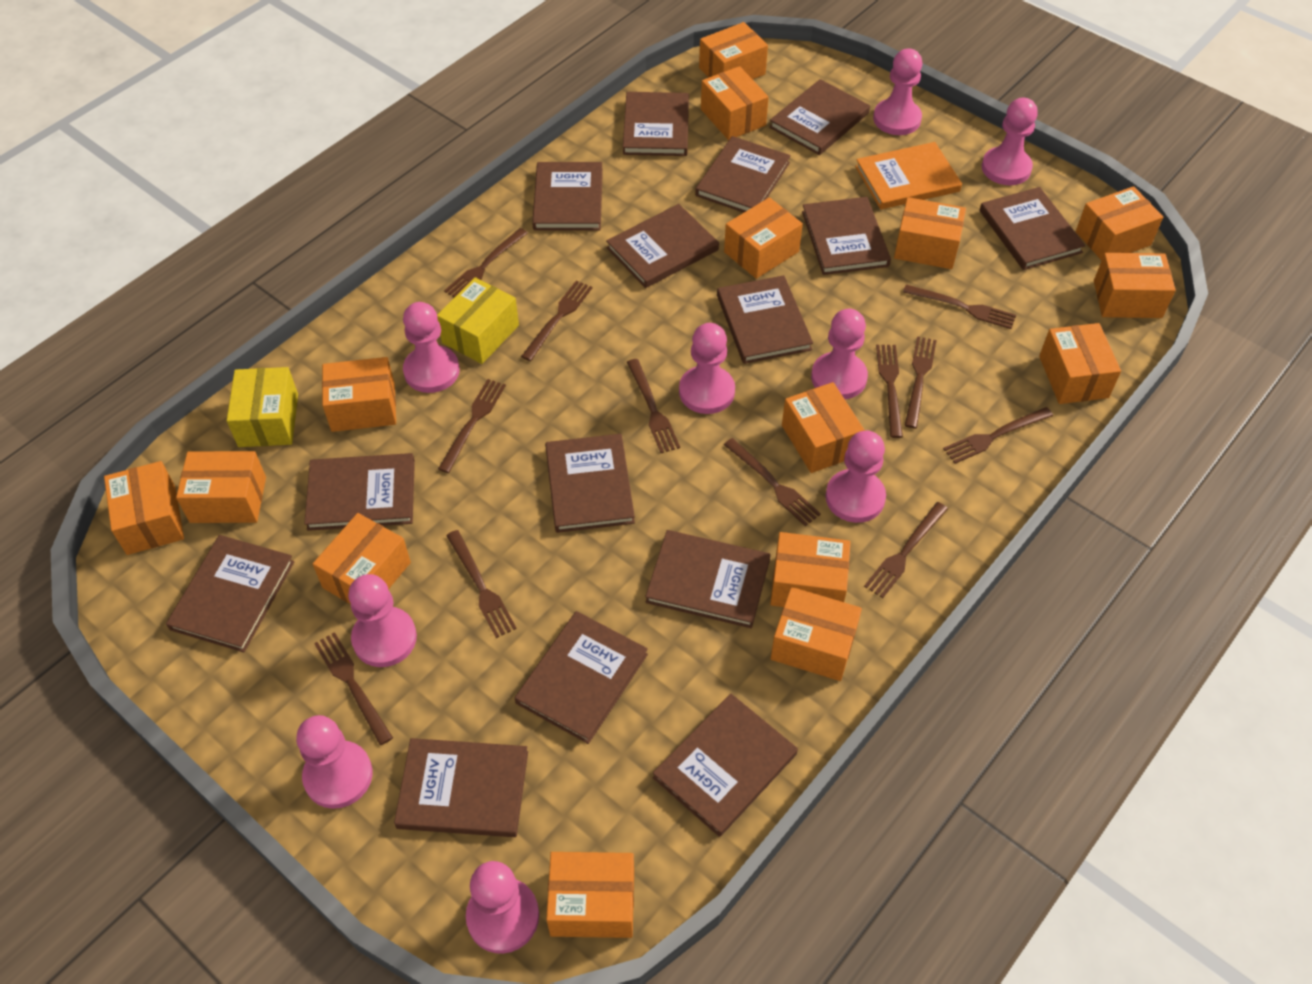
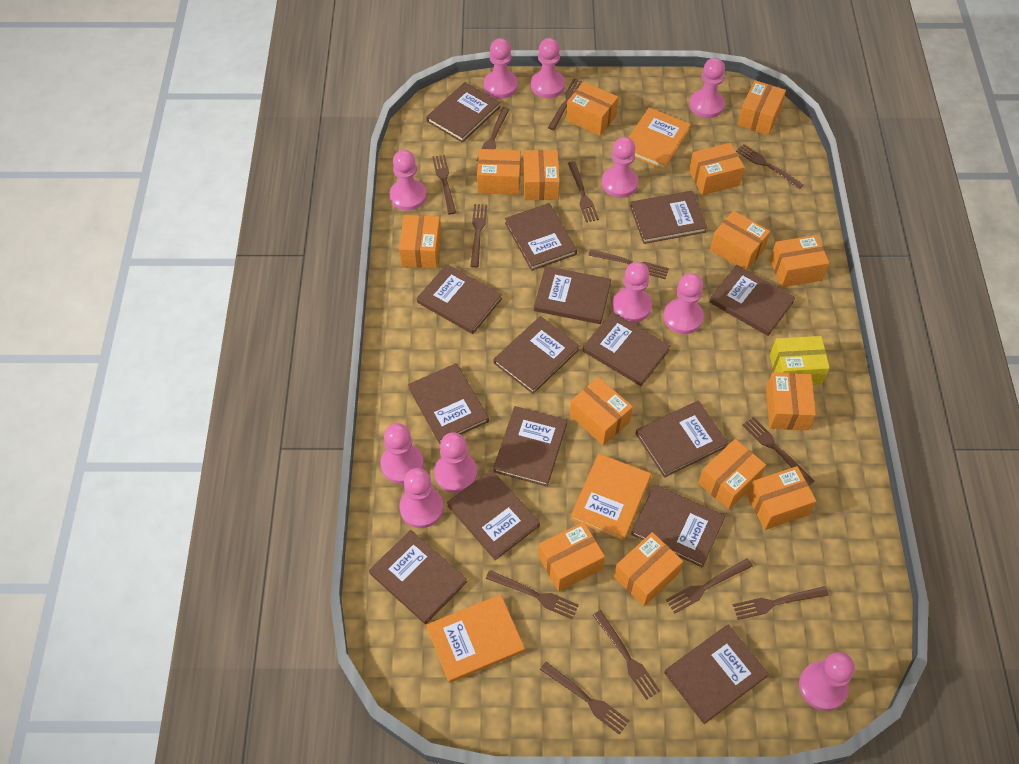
brown fork: 12 -> 13
orange book: 1 -> 3
orange box: 15 -> 14
pink pawn: 9 -> 11
yellow box: 2 -> 1

